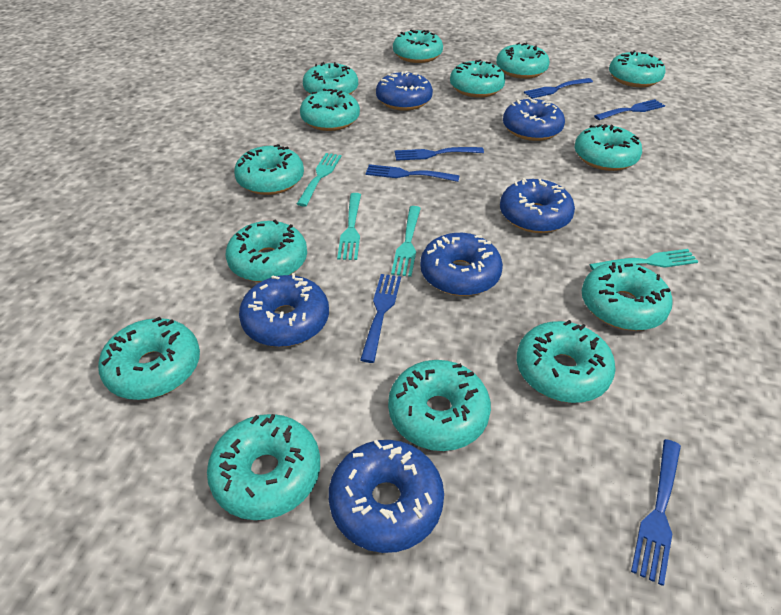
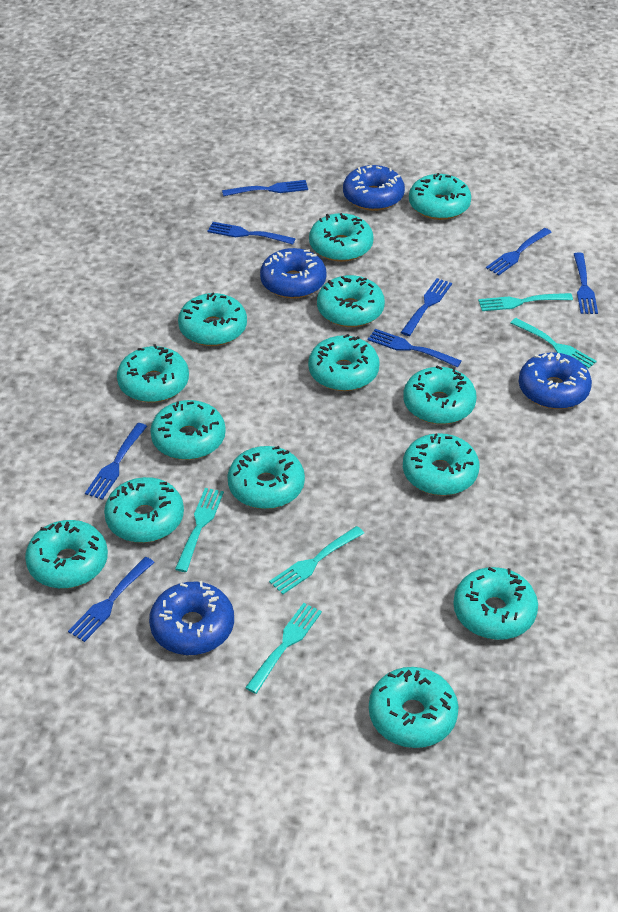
blue donut: 6 -> 4
blue fork: 6 -> 8
turquoise fork: 4 -> 5

